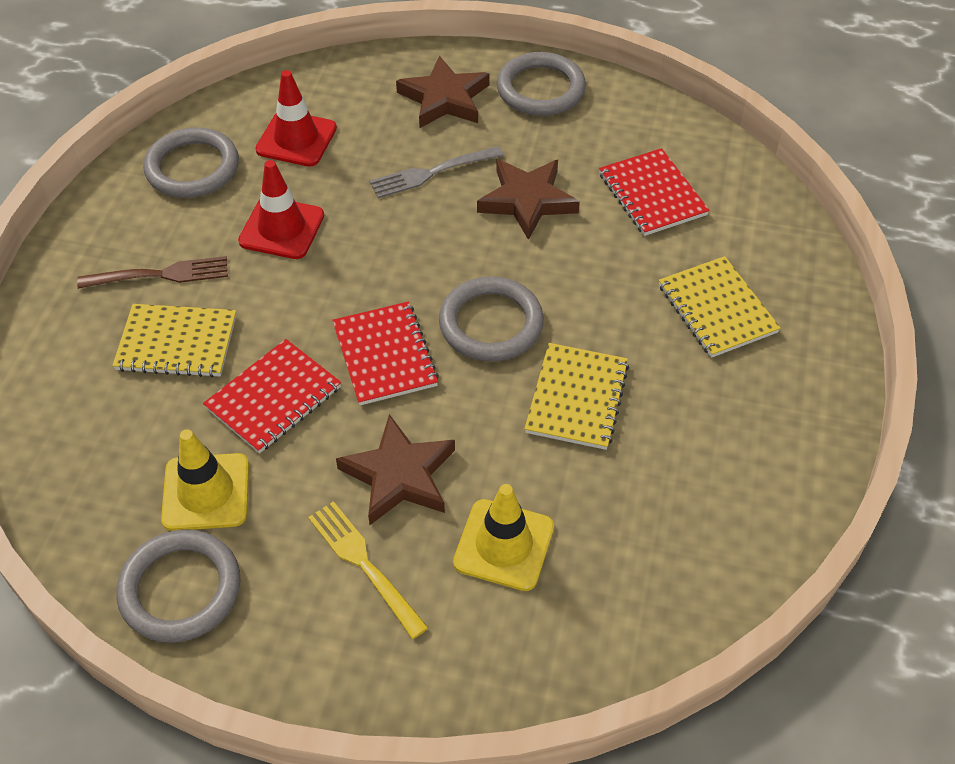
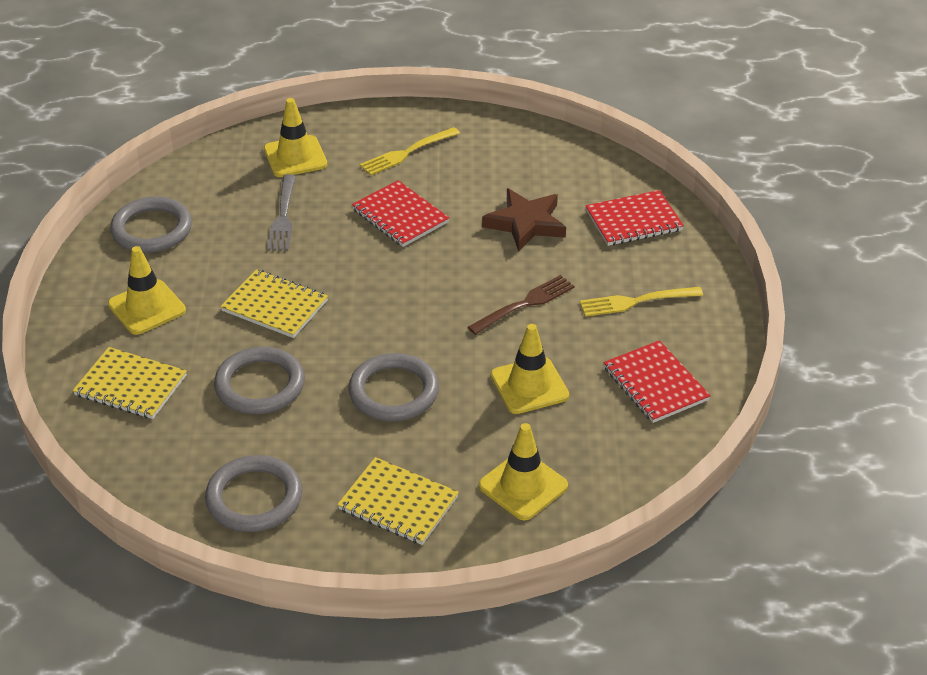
brown star: 3 -> 1
red traffic cone: 2 -> 0
yellow fork: 1 -> 2
yellow traffic cone: 2 -> 4

